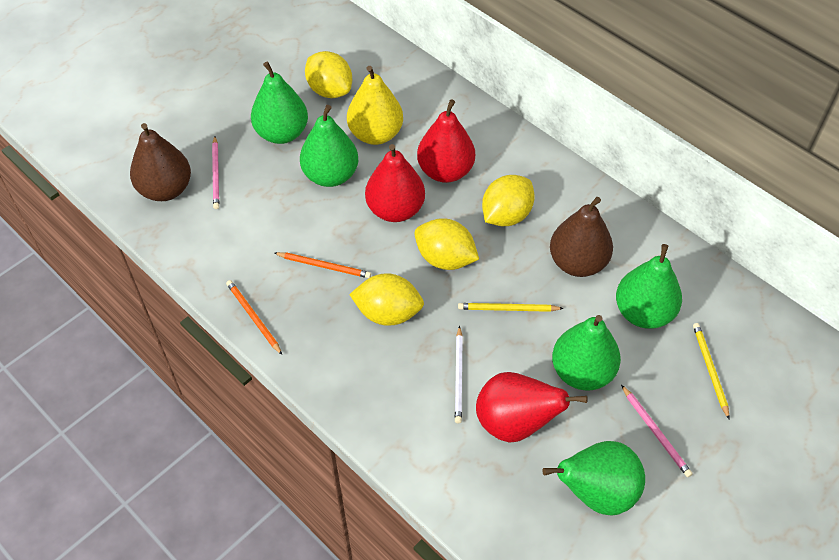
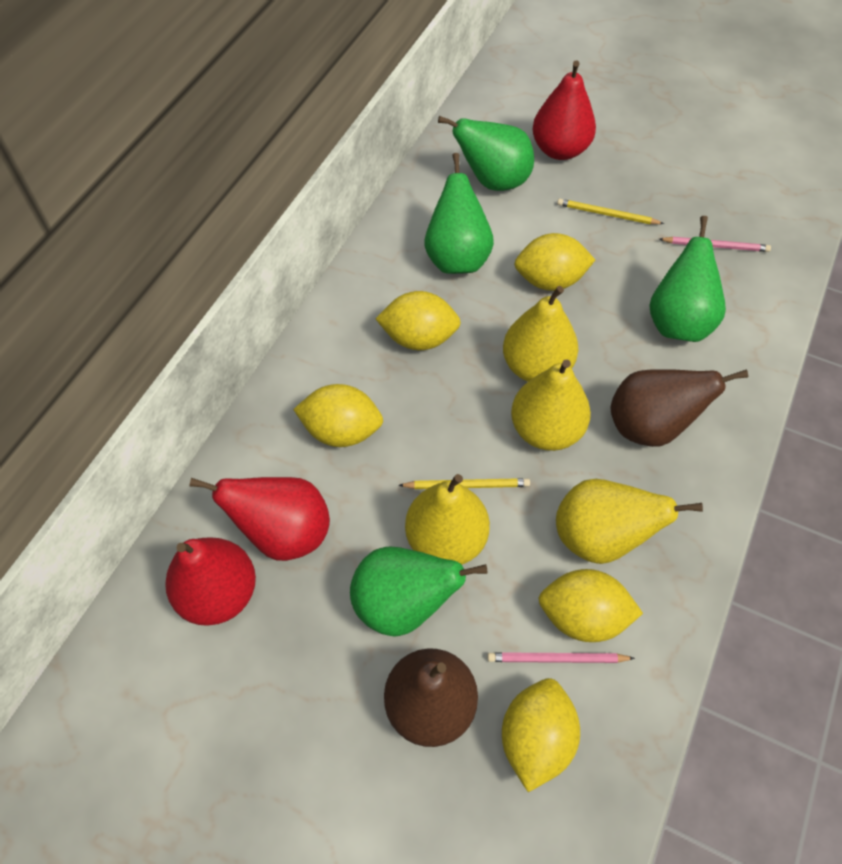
green pear: 5 -> 4
orange pencil: 2 -> 0
white pencil: 1 -> 0
yellow lemon: 4 -> 5
yellow pear: 1 -> 4

